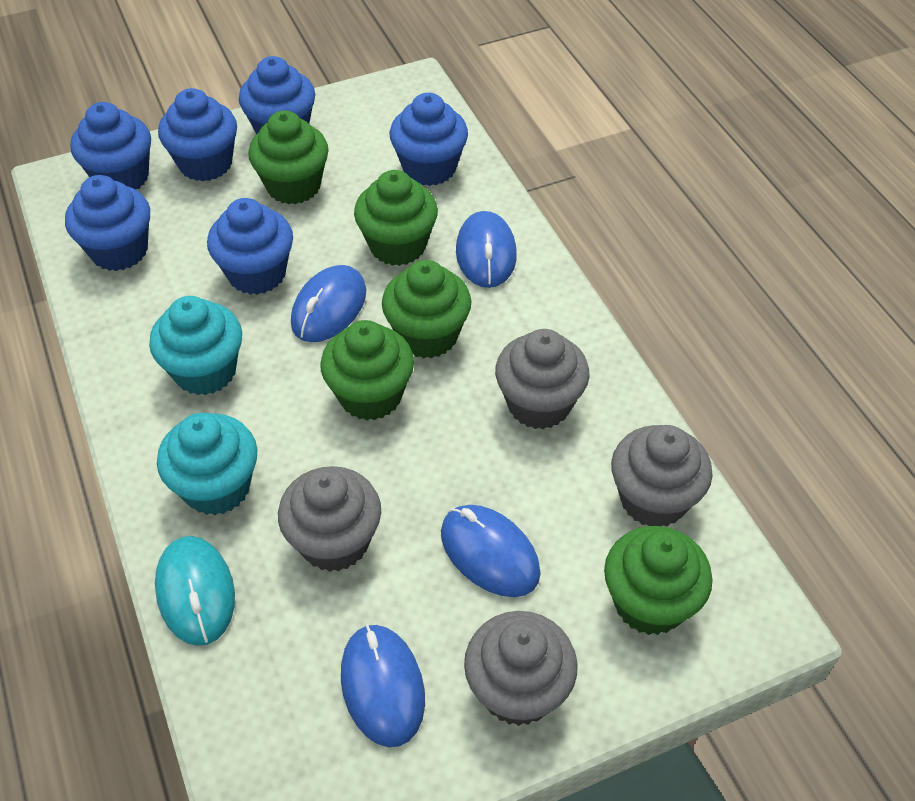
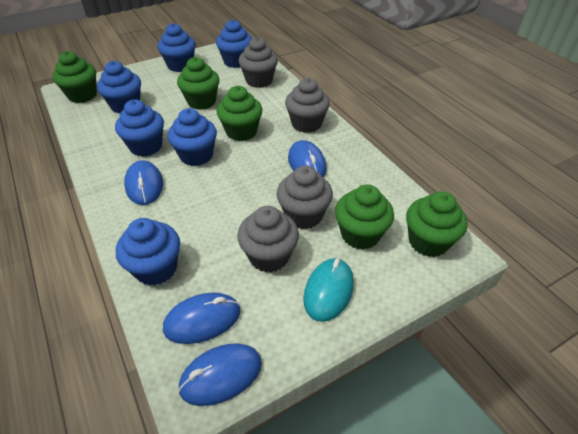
turquoise cupcake: 2 -> 0

